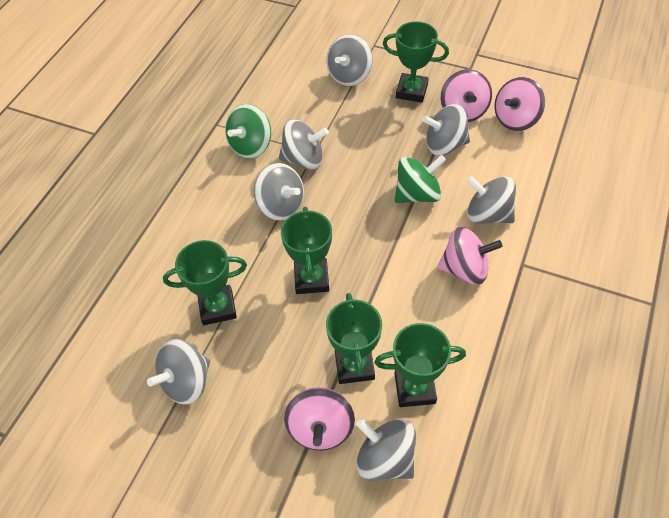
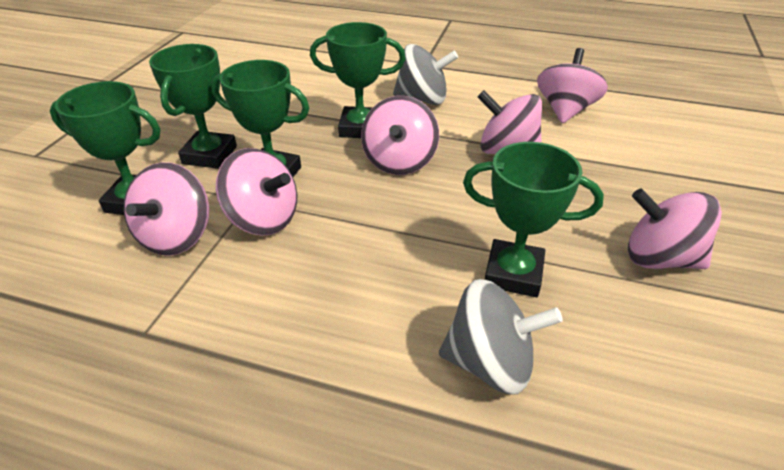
green spinning top: 2 -> 0
grey spinning top: 7 -> 2
pink spinning top: 4 -> 6

